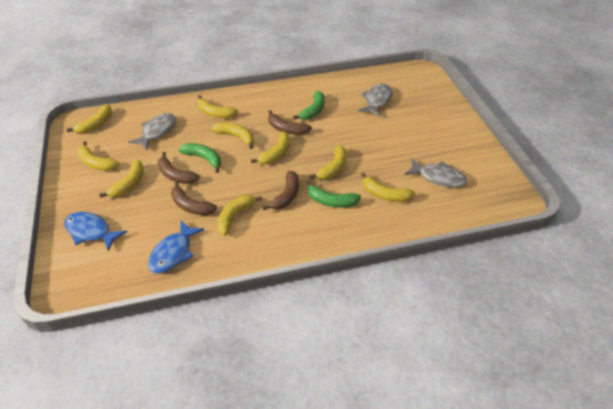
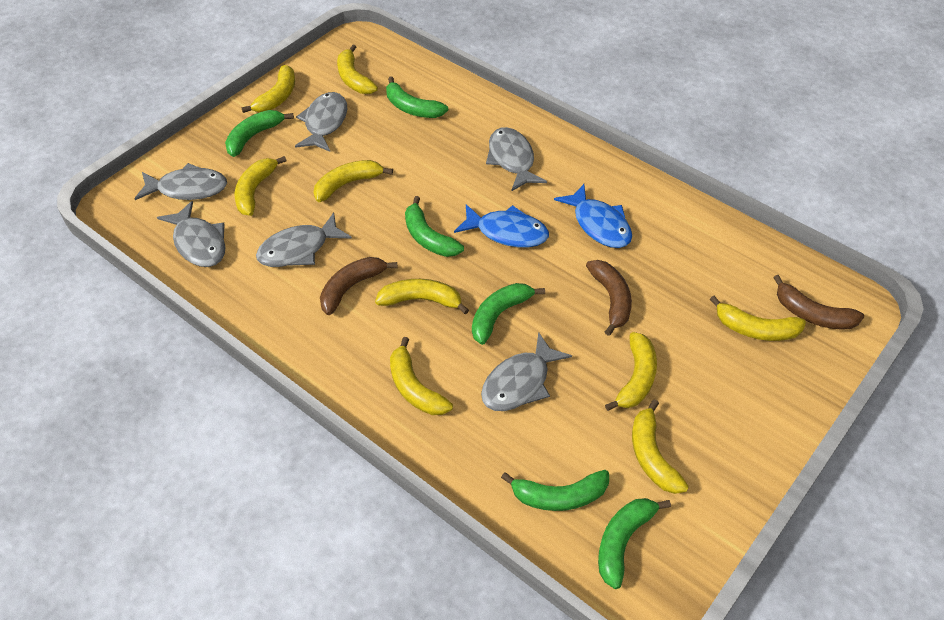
brown banana: 4 -> 3
green banana: 3 -> 6
grey fish: 3 -> 6

